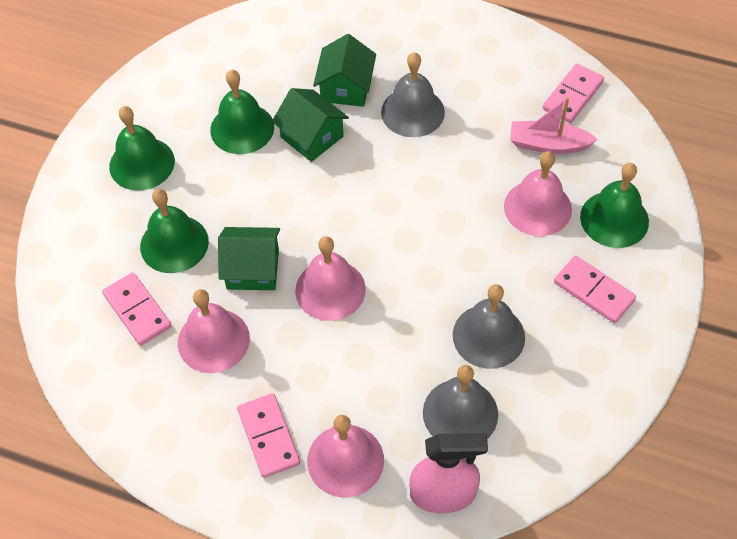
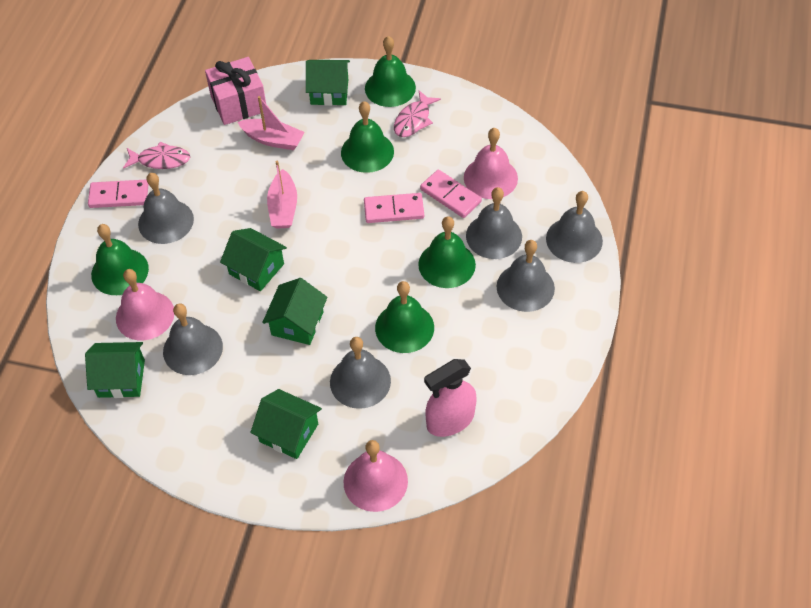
green bell: 4 -> 5
green house: 3 -> 5
grey bell: 3 -> 6
pink bell: 4 -> 3
pink boat: 1 -> 2
pink domino: 4 -> 3
pink fish: 0 -> 2
pink gift: 0 -> 1

